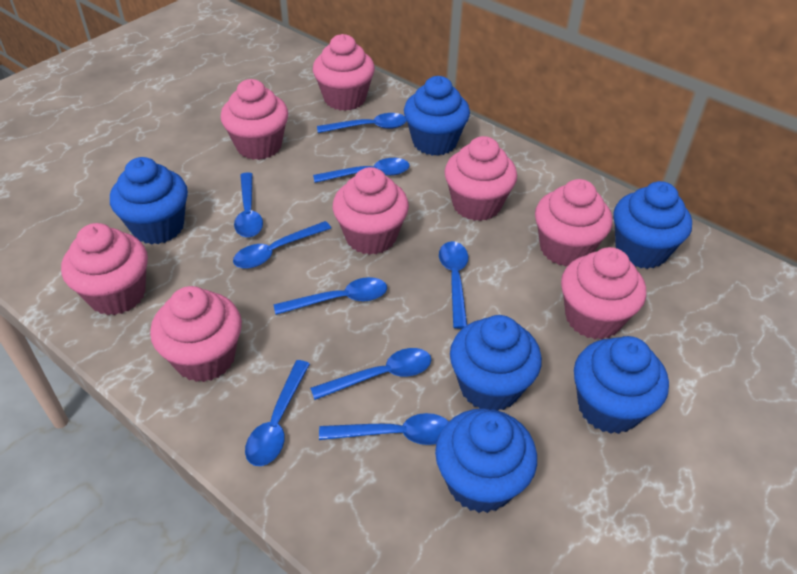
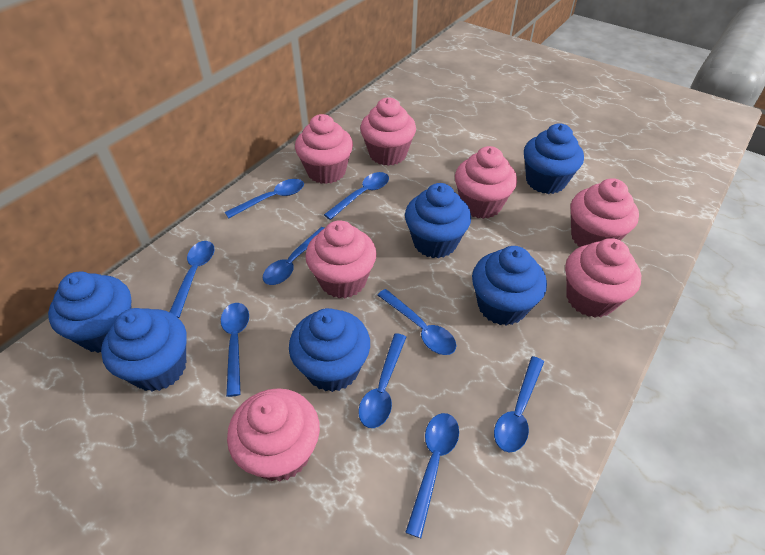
pink cupcake: 8 -> 7

